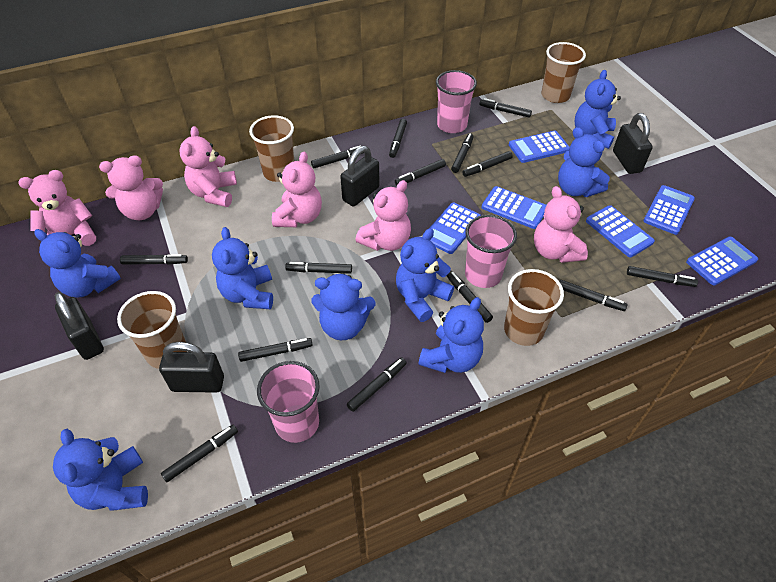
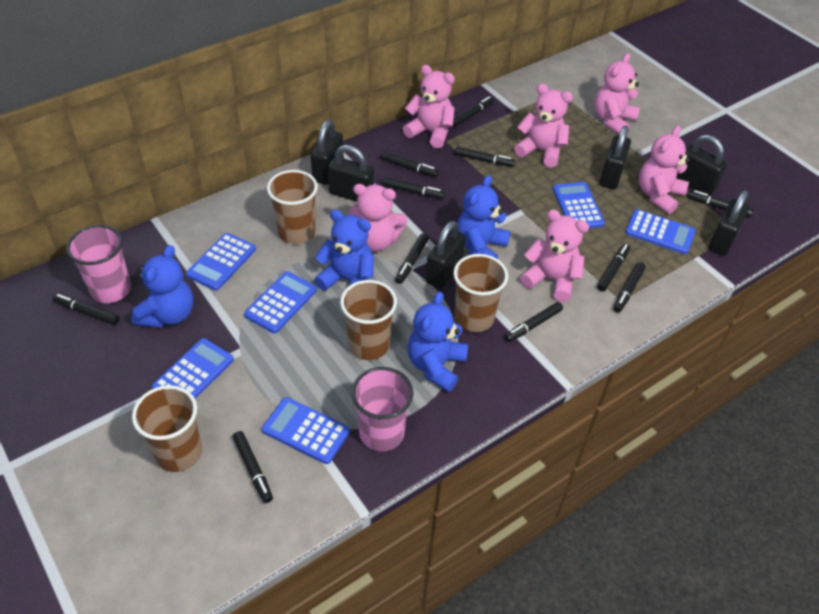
black marker: 14 -> 11
black padlock: 4 -> 6
blue teddy bear: 8 -> 4
pink cup: 3 -> 2

